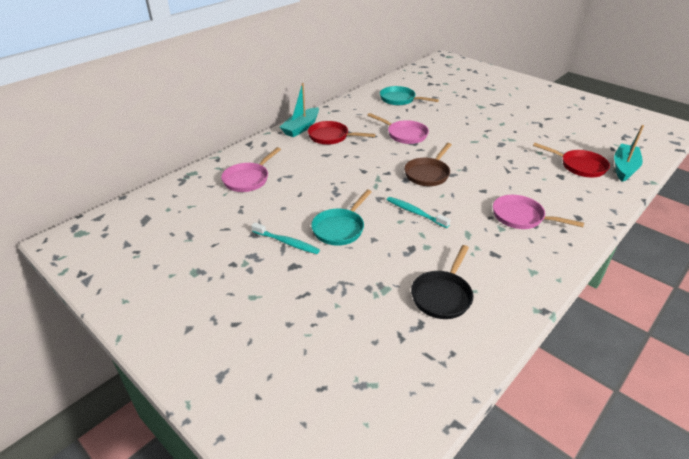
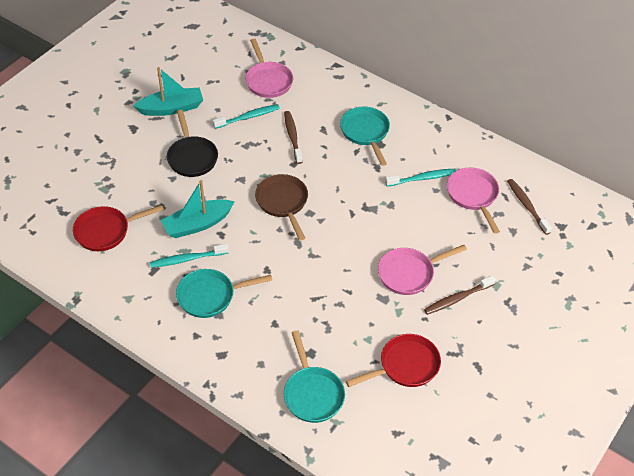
brown toothbrush: 0 -> 3
turquoise pan: 2 -> 3
turquoise toothbrush: 2 -> 3

